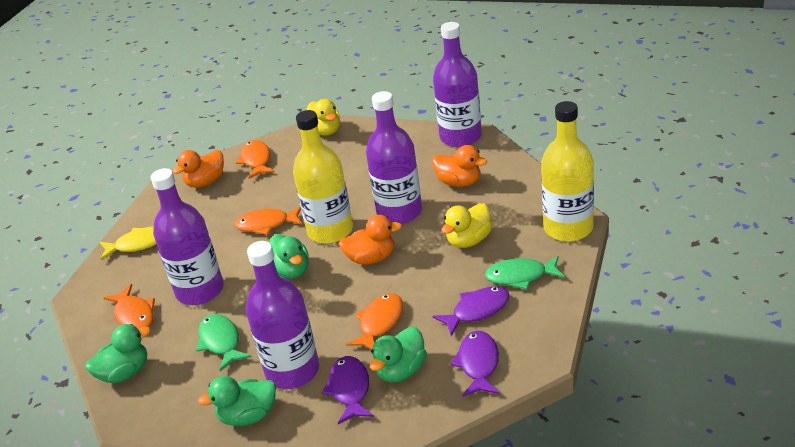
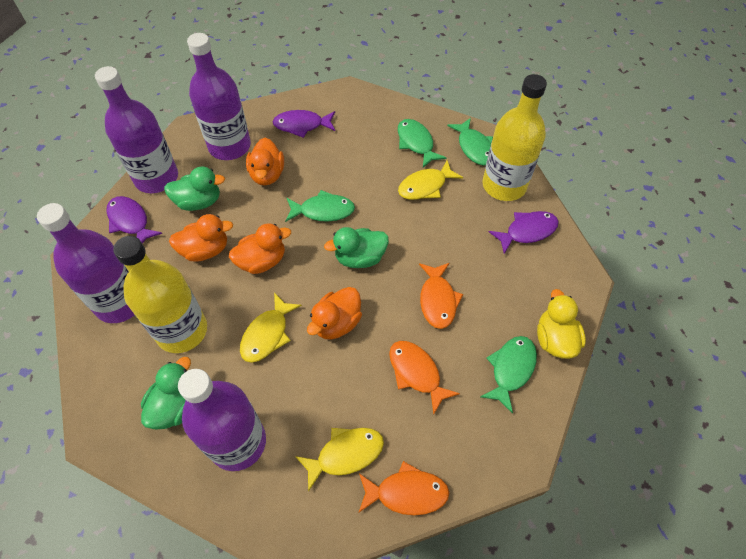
green duck: 4 -> 3
green fish: 2 -> 4
orange duck: 3 -> 4
orange fish: 4 -> 3
yellow duck: 2 -> 1
yellow fish: 1 -> 3

